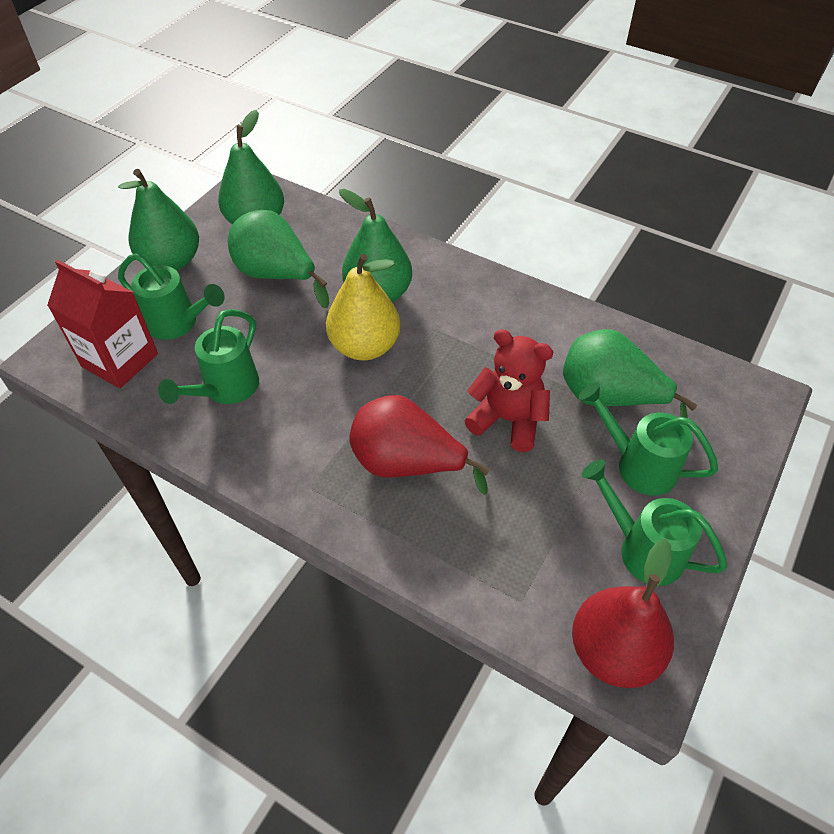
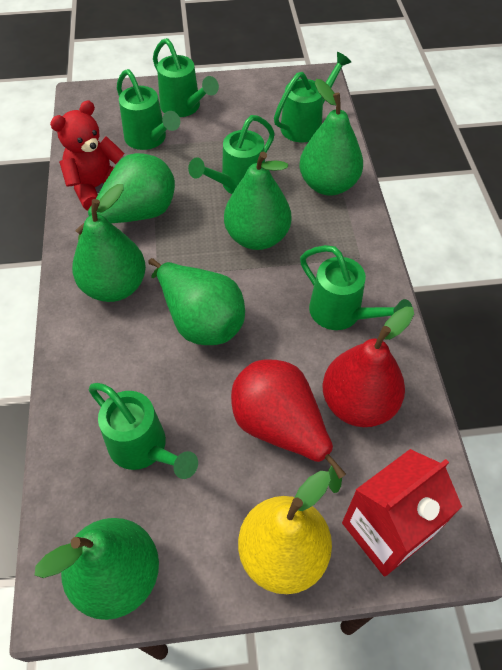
green pear: 5 -> 6
green watering can: 4 -> 6

